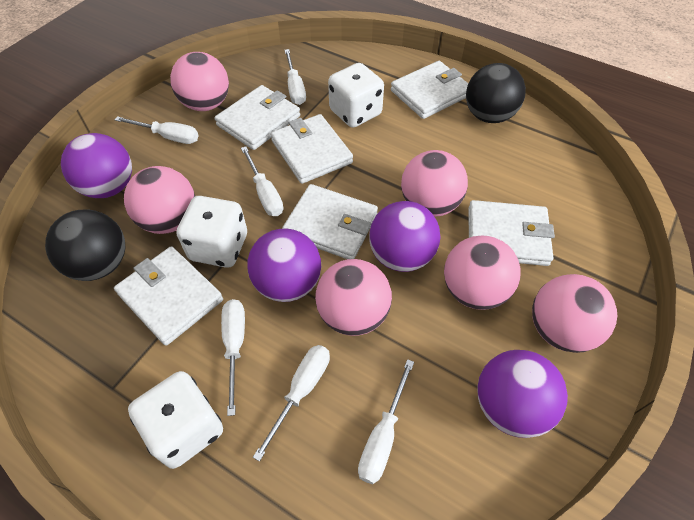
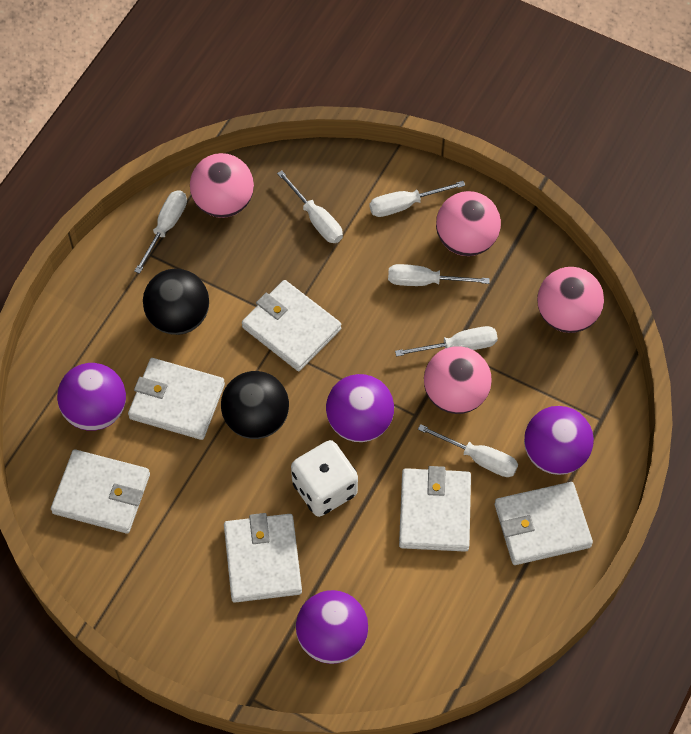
pink ball: 6 -> 4
white dice: 3 -> 1

